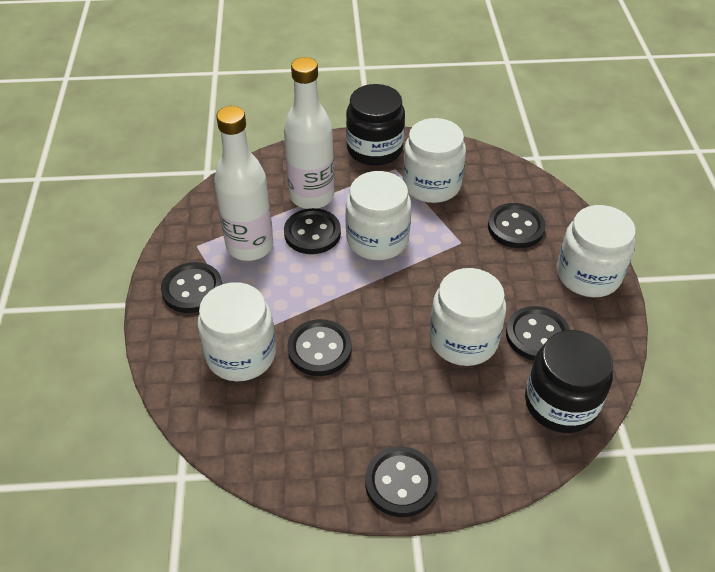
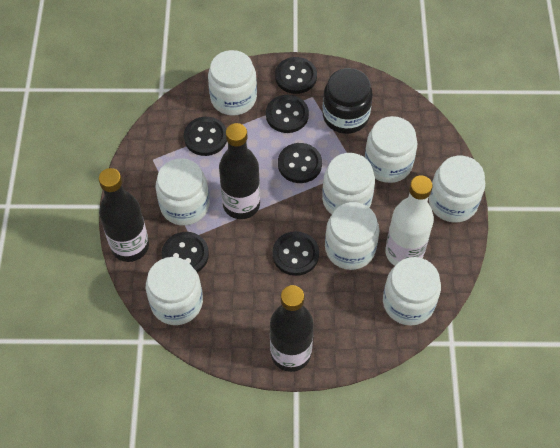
black bottle: 0 -> 3
black jar: 2 -> 1
white bottle: 2 -> 1
white jar: 5 -> 8

